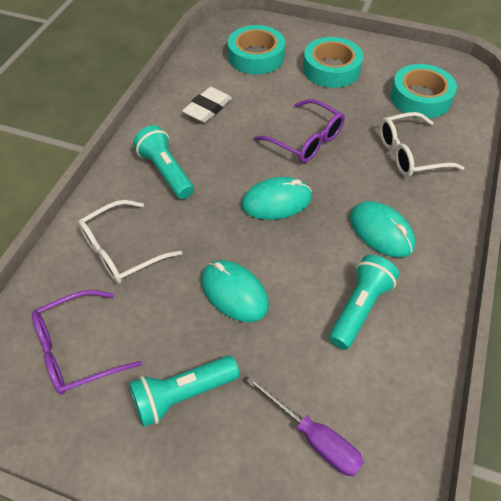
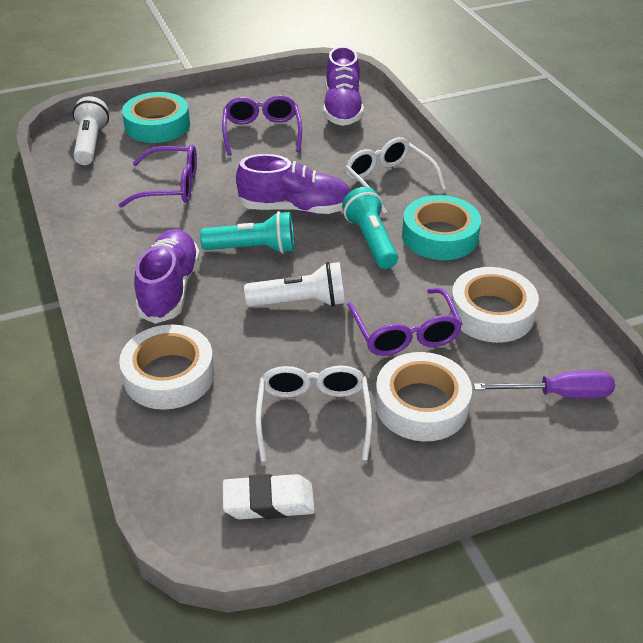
purple glasses: 2 -> 3
purple shoe: 0 -> 3
turquoise flashlight: 3 -> 2
turquoise mouse: 3 -> 0
turquoise tape: 3 -> 2
white flashlight: 0 -> 2
white tape: 0 -> 3

